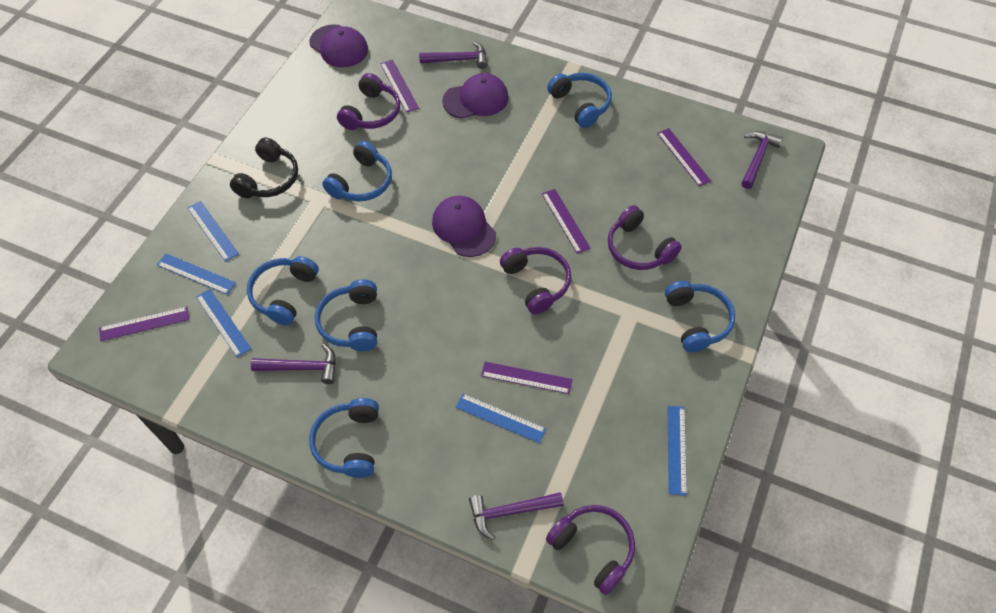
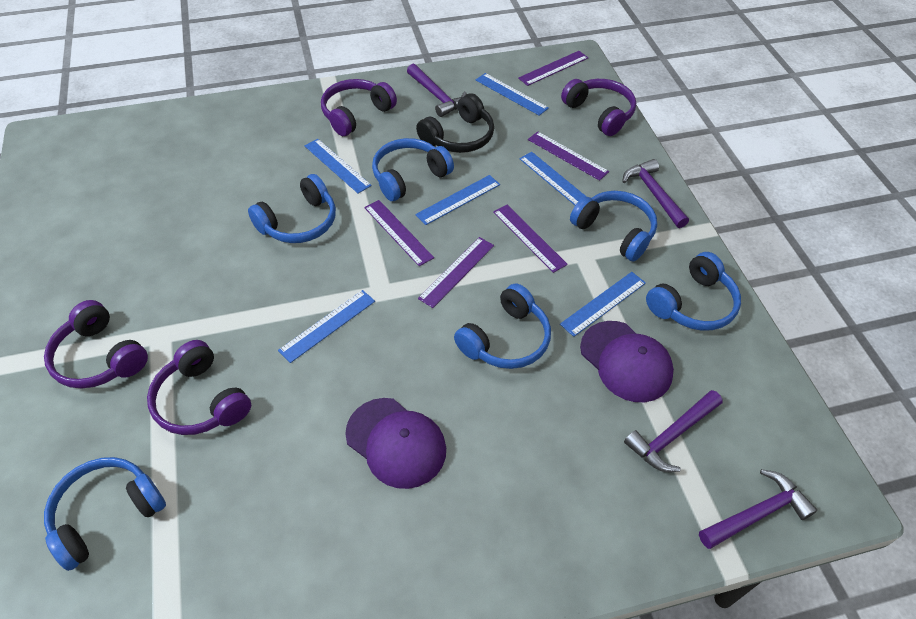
blue ruler: 5 -> 6
purple cap: 3 -> 2

